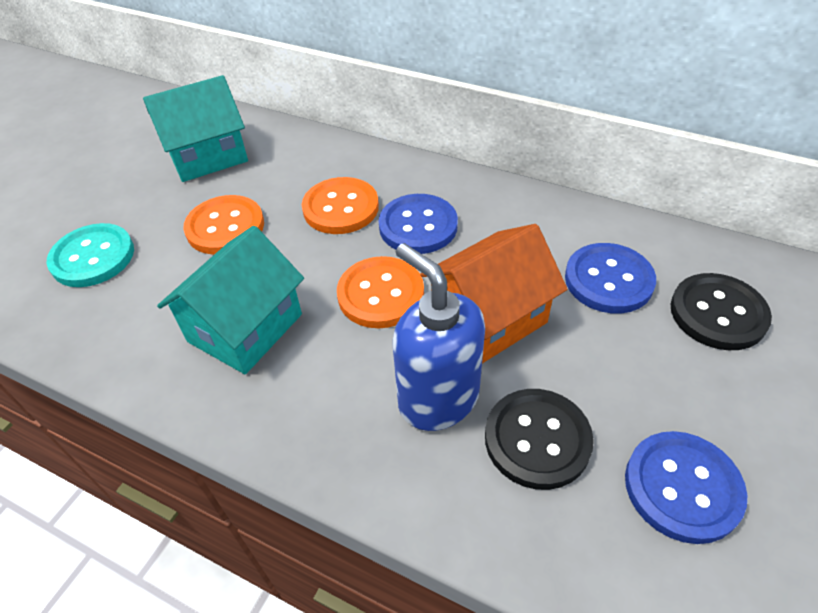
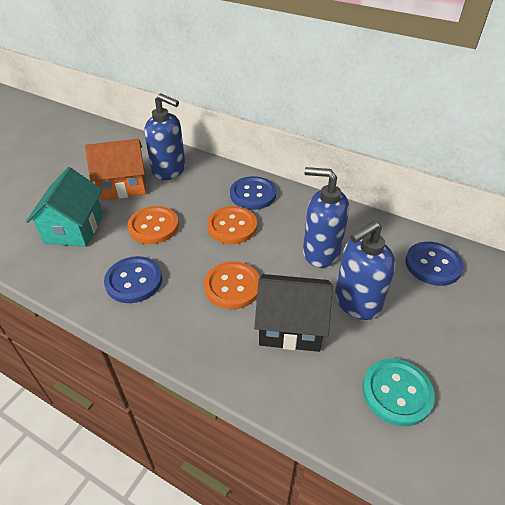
black button: 2 -> 0
black house: 0 -> 1
blue soap dispenser: 1 -> 3
turquoise house: 2 -> 1

